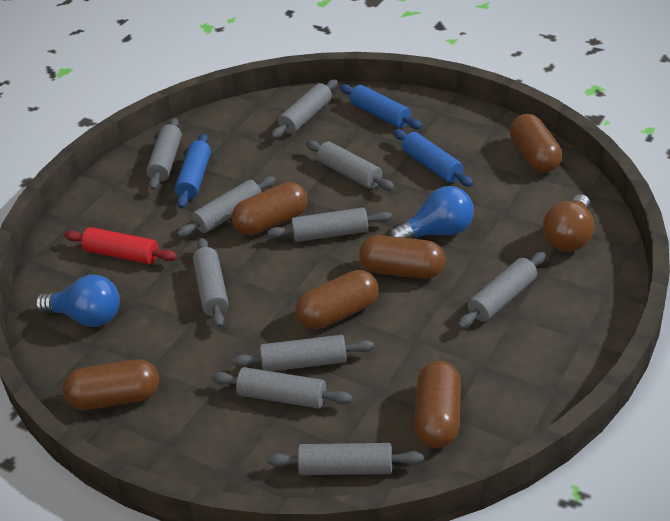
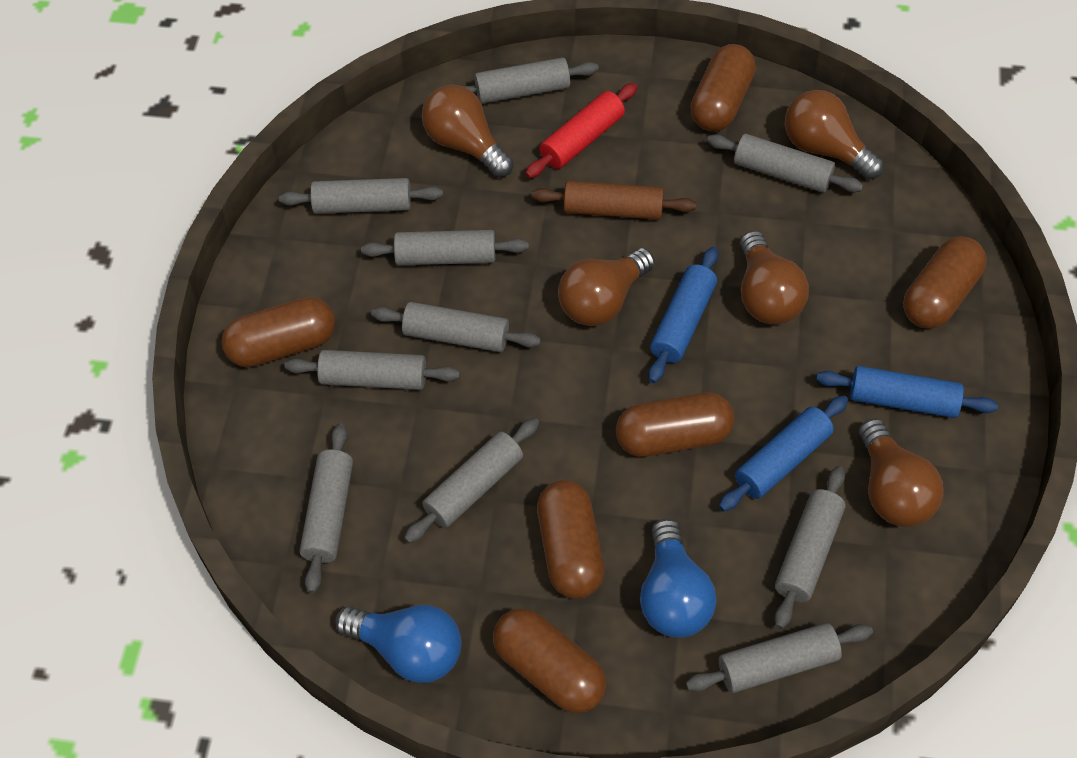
brown light bulb: 1 -> 5
brown rolling pin: 0 -> 1

